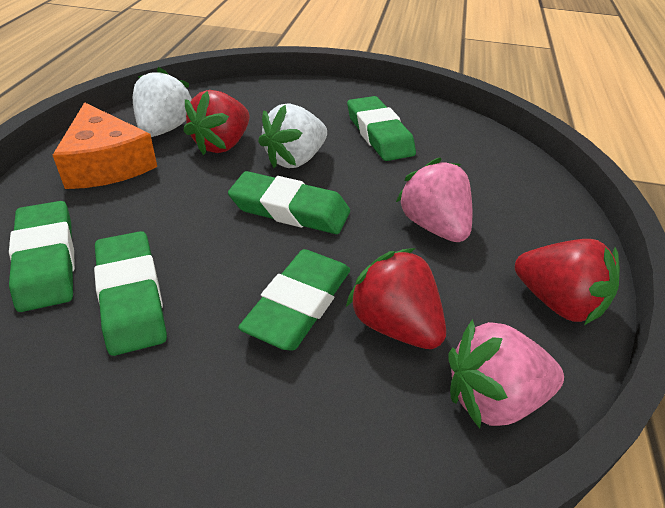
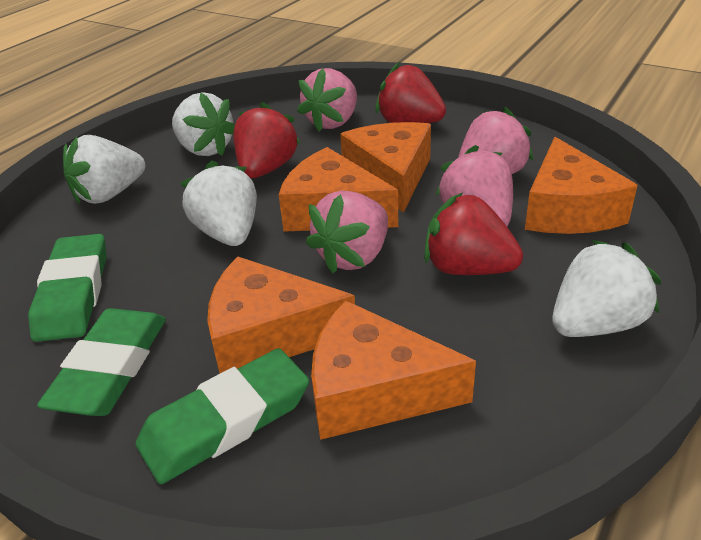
green eraser: 5 -> 3
orange cheese: 1 -> 5
pink strawberry: 2 -> 4
white strawberry: 2 -> 4

